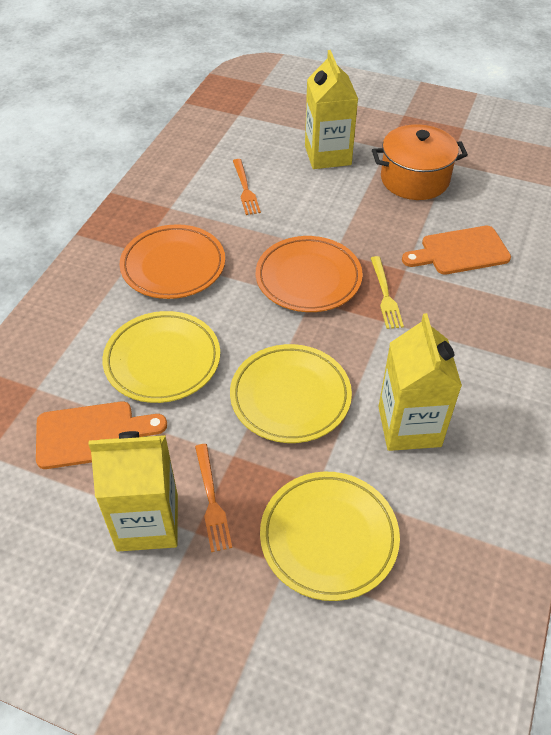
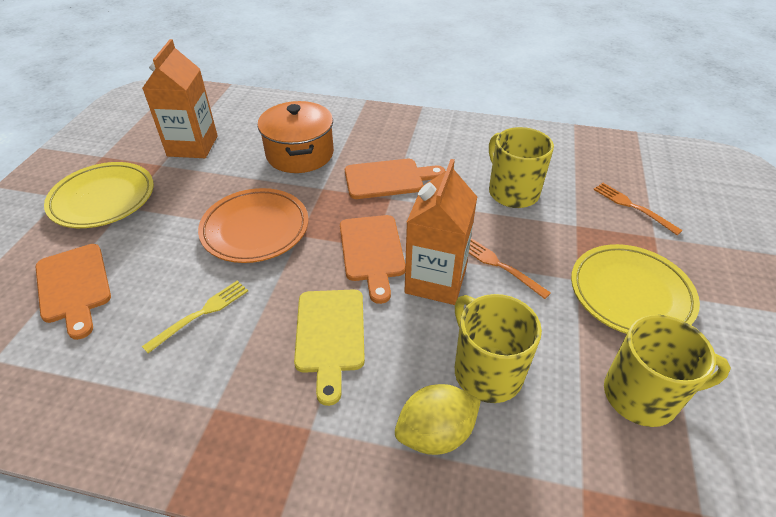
orange carton: 0 -> 2
orange cutting board: 2 -> 3
orange plate: 2 -> 1
yellow carton: 3 -> 0
yellow cutting board: 0 -> 1
yellow lemon: 0 -> 1
yellow mug: 0 -> 3
yellow plate: 3 -> 2

